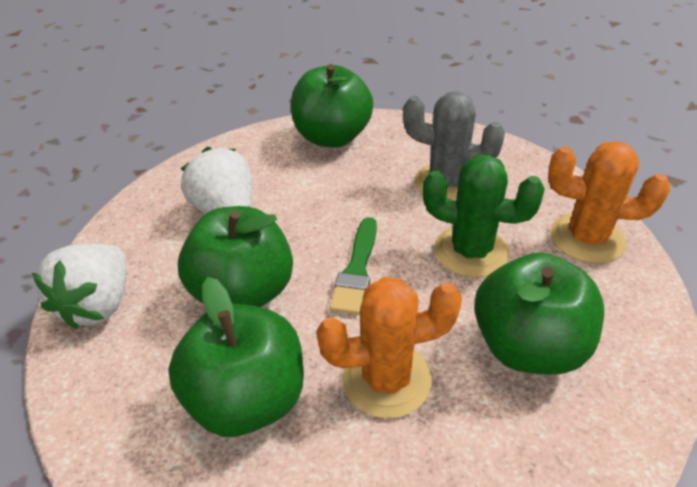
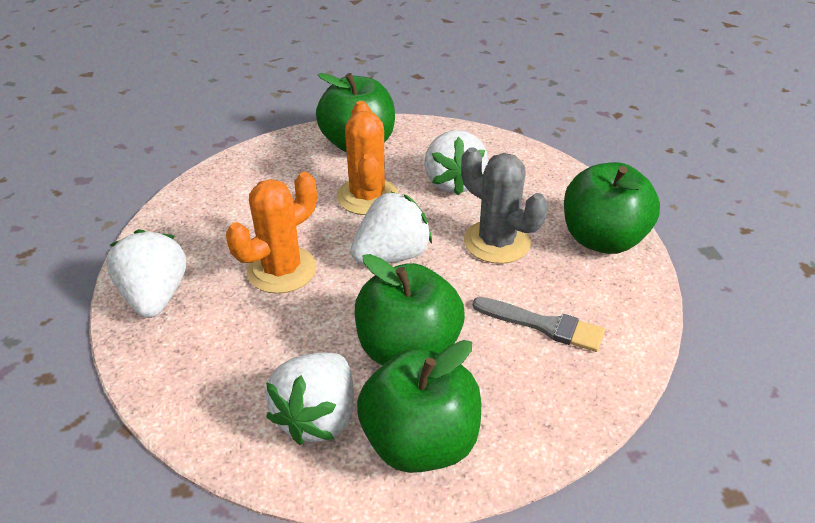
green brush: 1 -> 0
green cactus: 1 -> 0
grey brush: 0 -> 1
white strawberry: 2 -> 4

